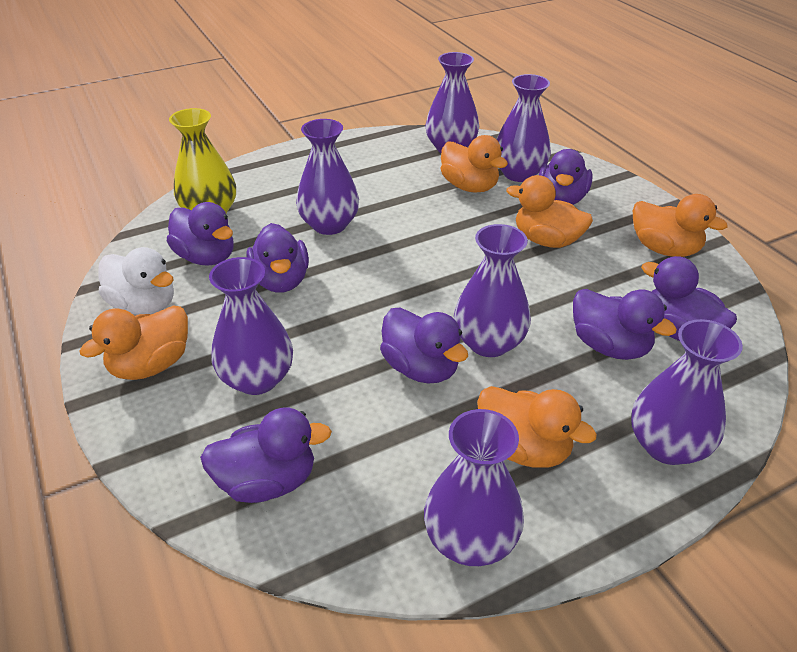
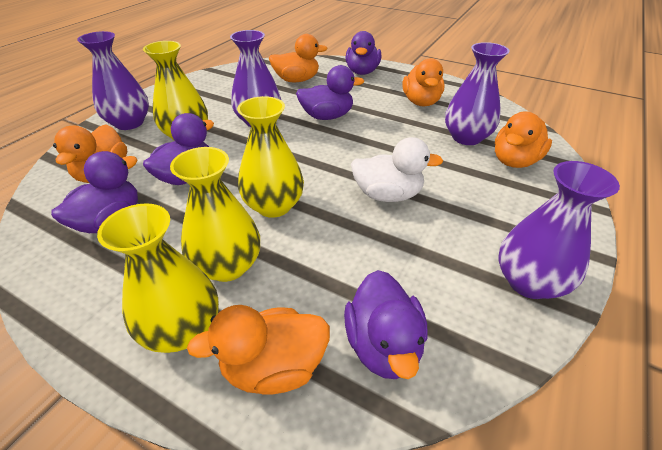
purple duck: 7 -> 5
purple vase: 7 -> 4
yellow vase: 1 -> 4

